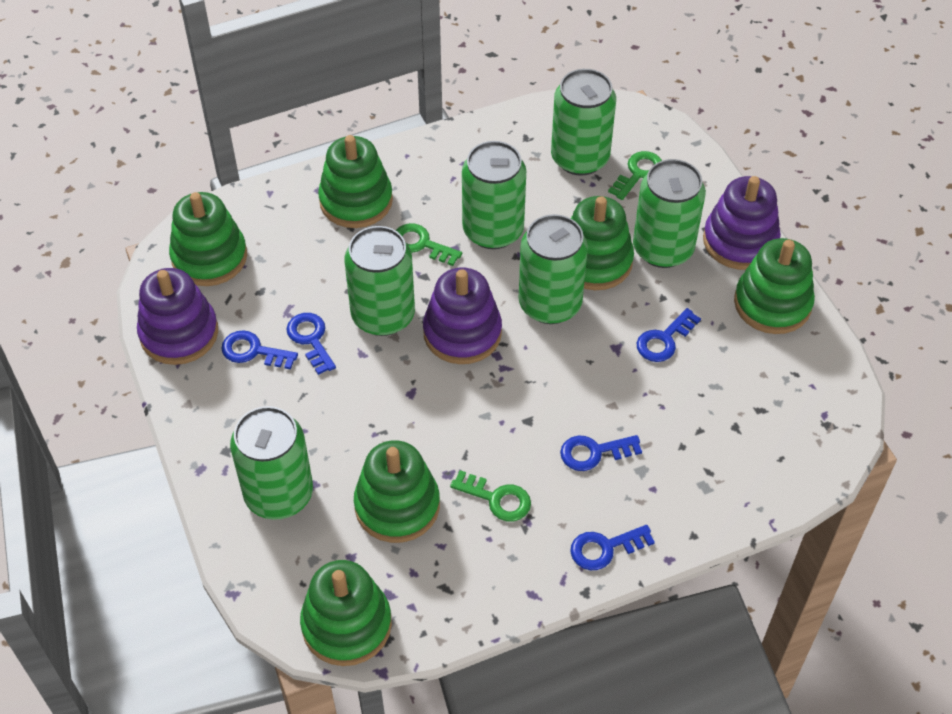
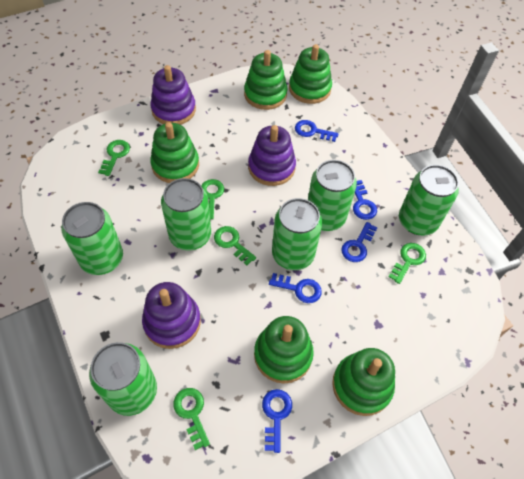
green key: 3 -> 5
green stacking toy: 6 -> 5

